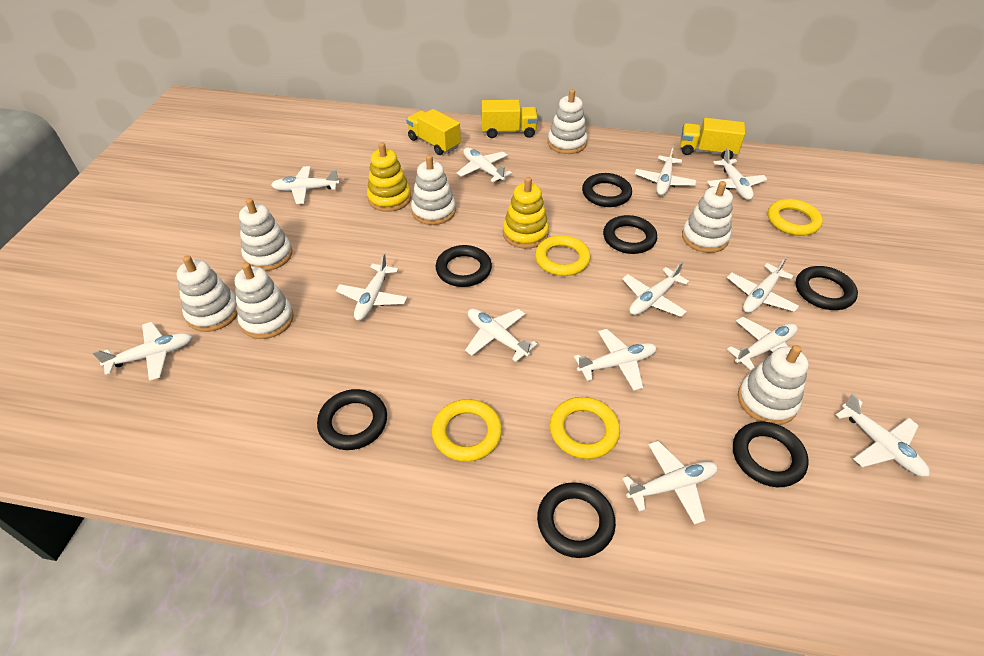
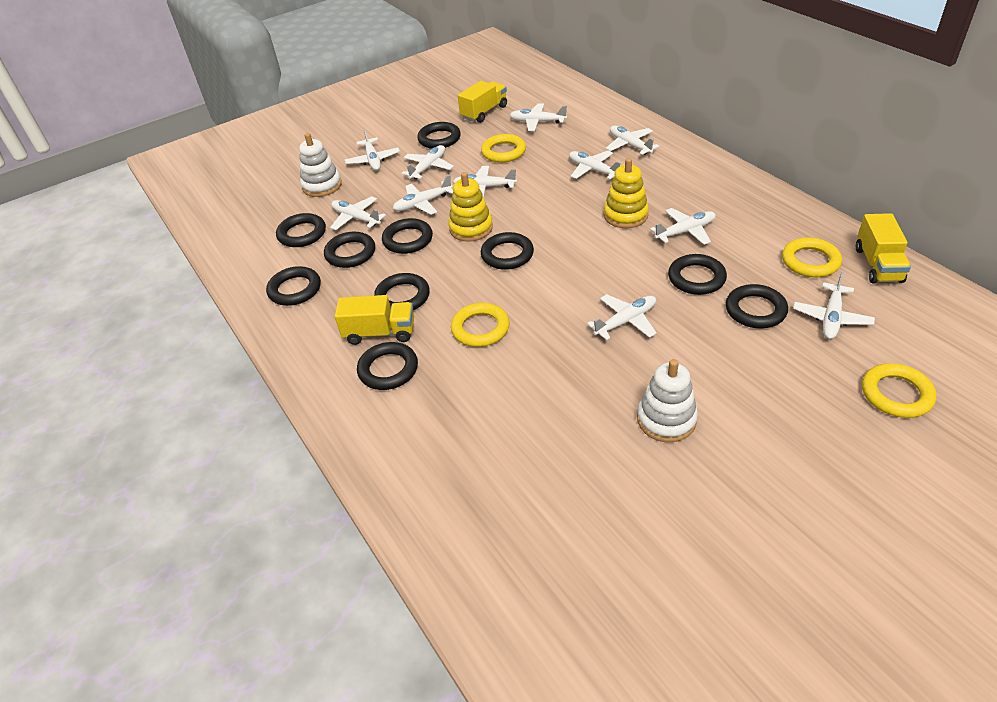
black ring: 7 -> 10
white plane: 13 -> 11
white stacking toy: 7 -> 2

